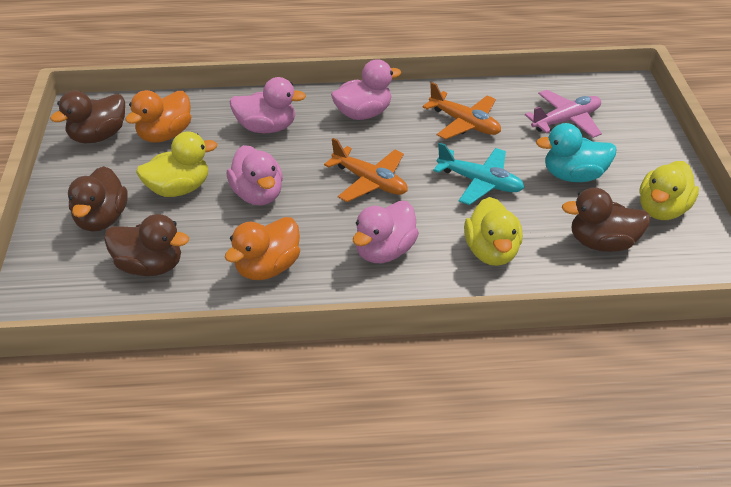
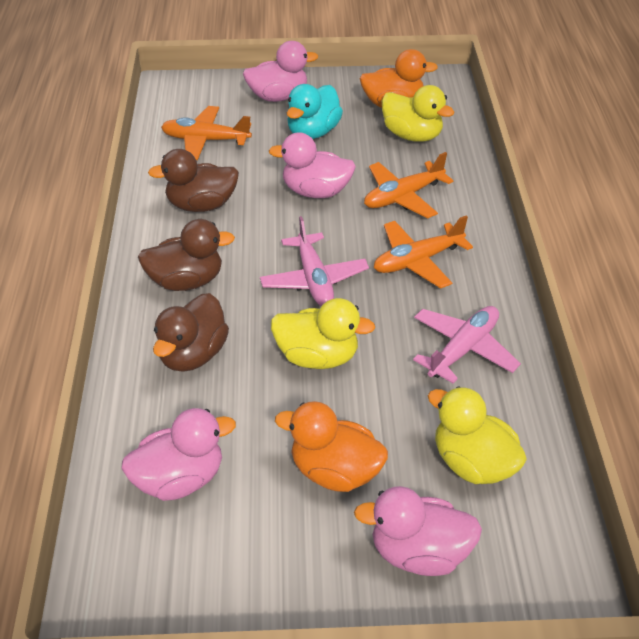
brown duck: 4 -> 3
orange plane: 2 -> 3
pink plane: 1 -> 2
turquoise plane: 1 -> 0

